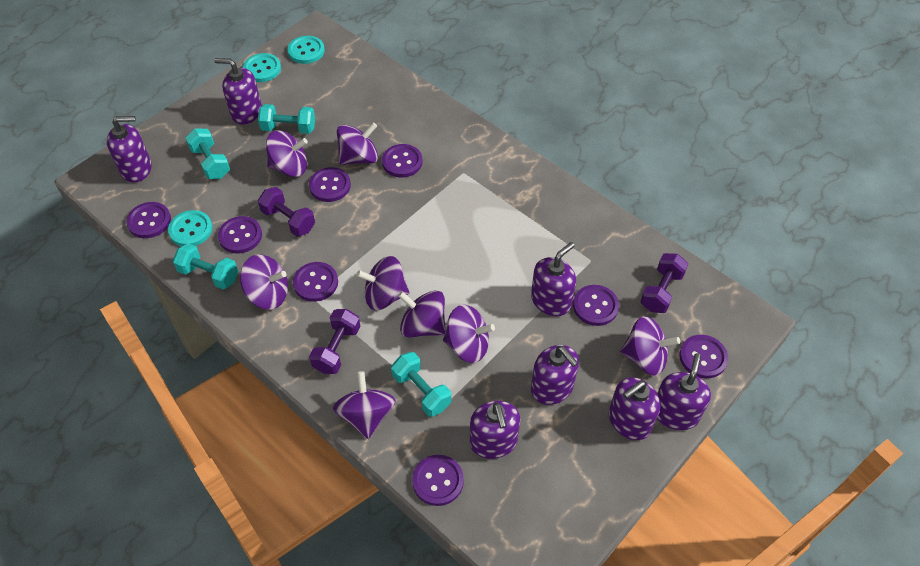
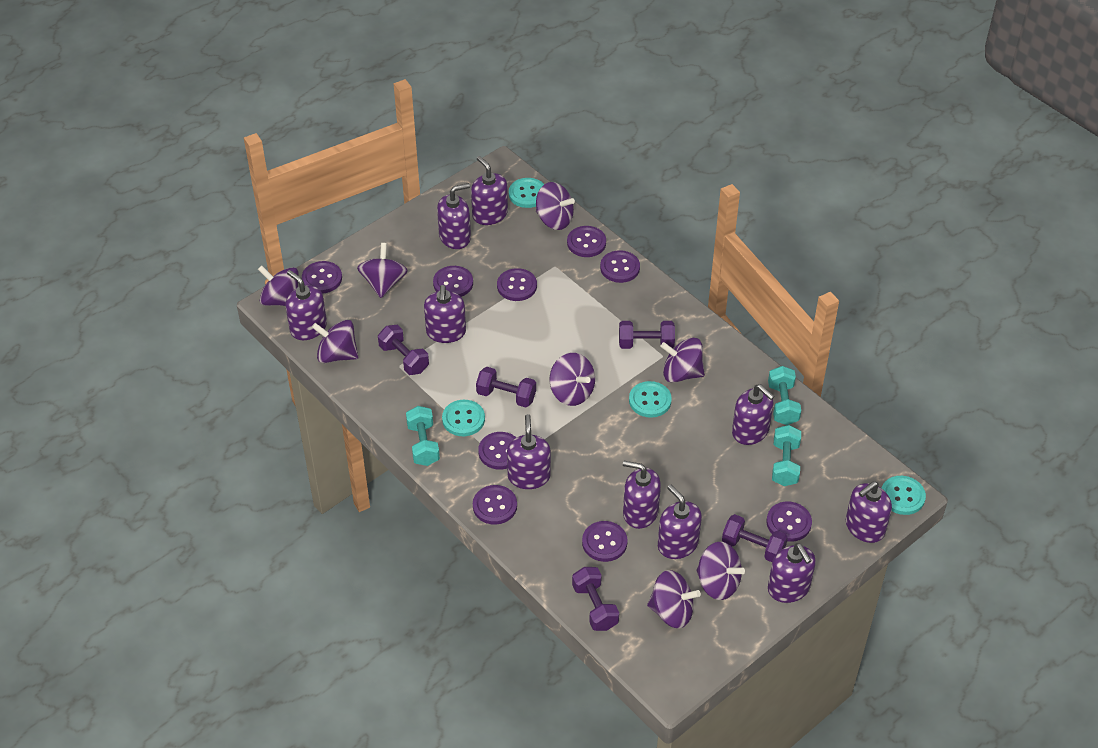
purple button: 8 -> 9
purple dumbbell: 3 -> 5
purple soap dispenser: 7 -> 10
turquoise button: 3 -> 4
turquoise dumbbell: 4 -> 3

